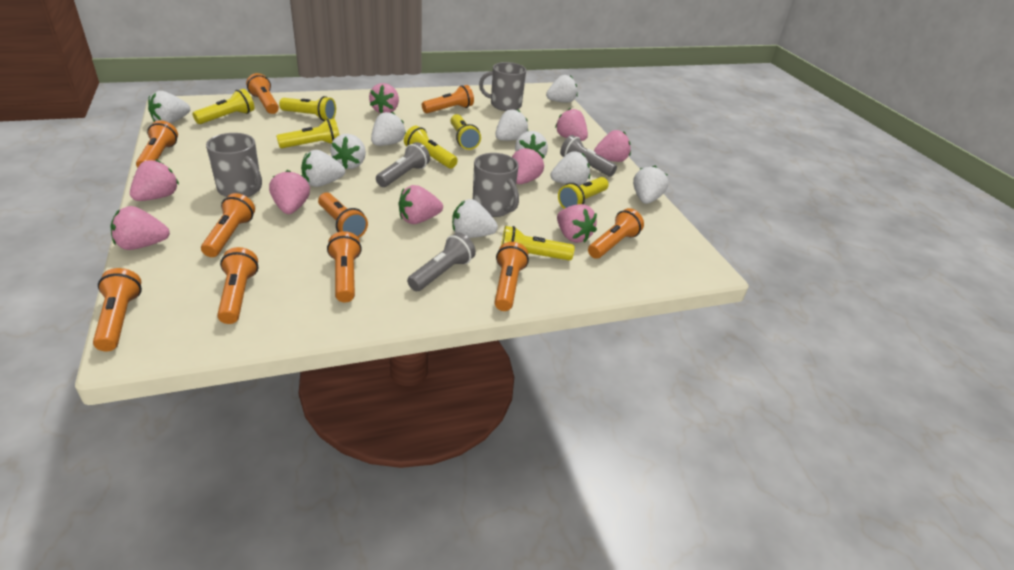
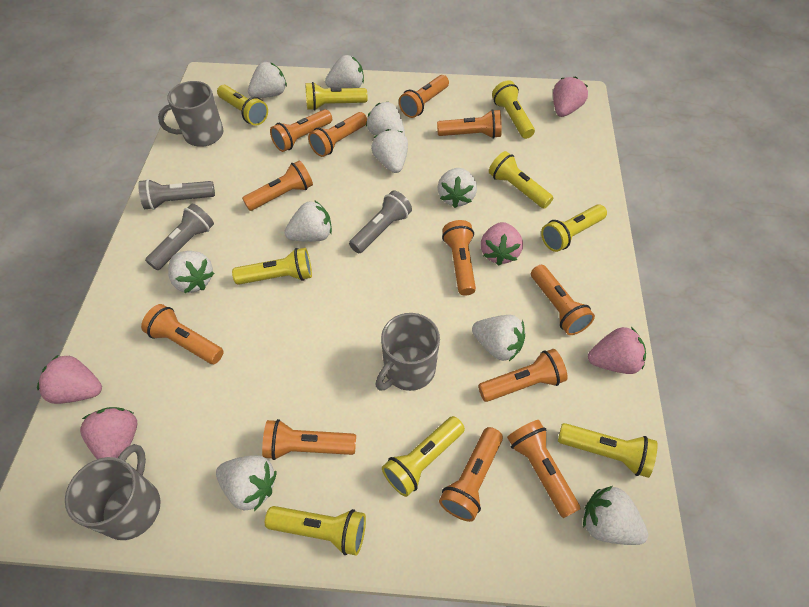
orange flashlight: 10 -> 12
pink strawberry: 9 -> 5
yellow flashlight: 7 -> 9

